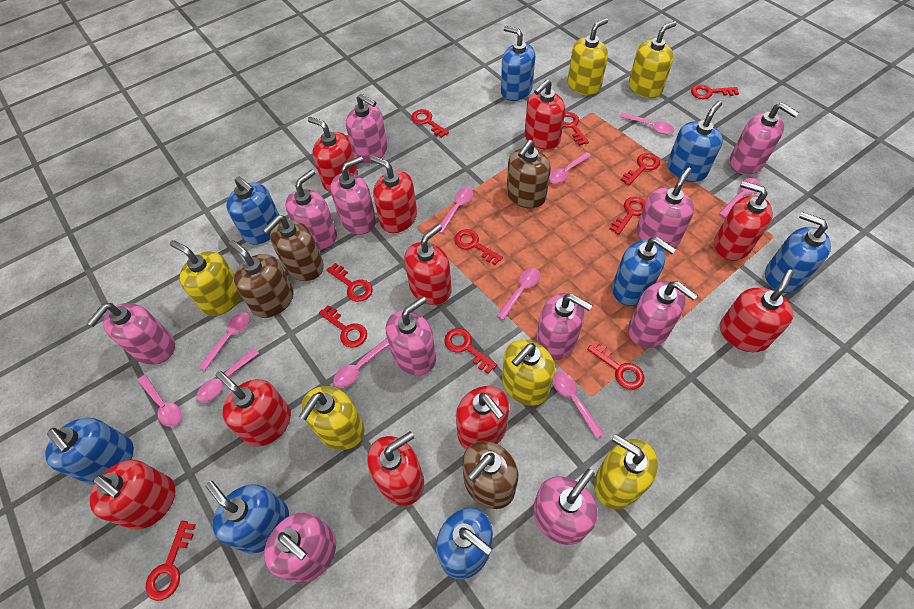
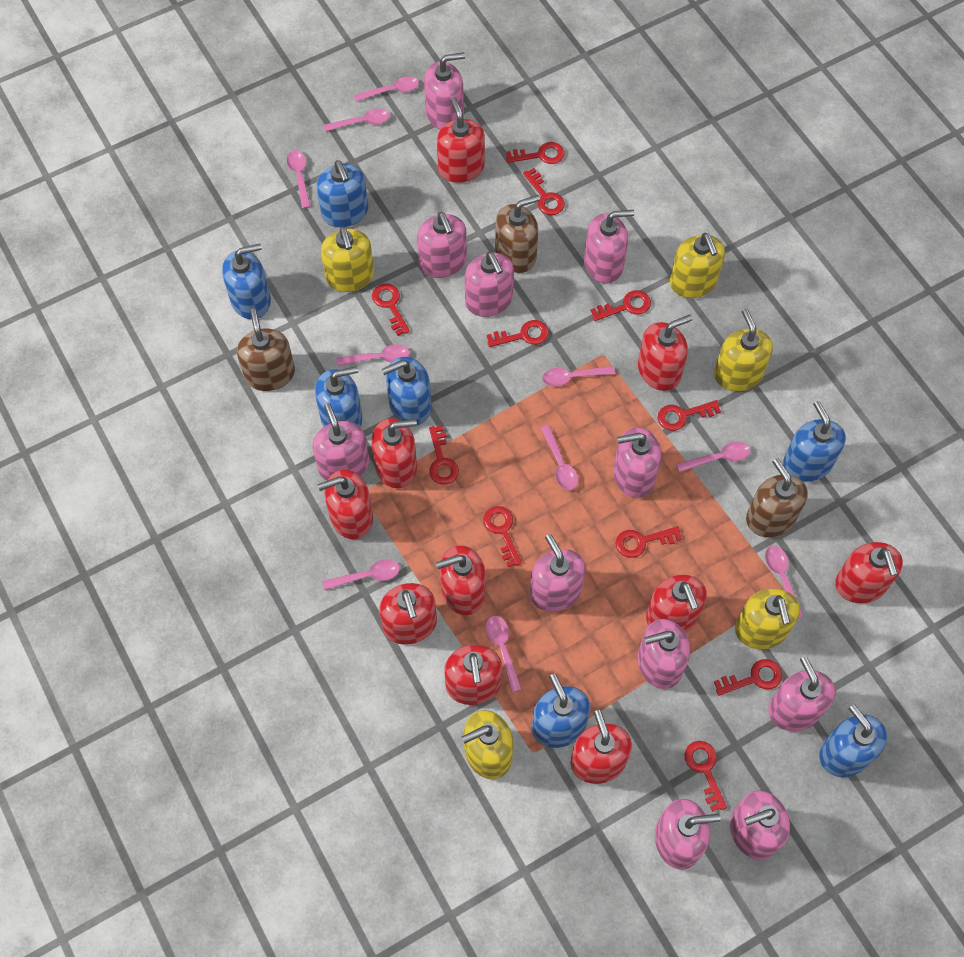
blue soap dispenser: 8 -> 7
brown soap dispenser: 4 -> 3
yellow soap dispenser: 6 -> 5

